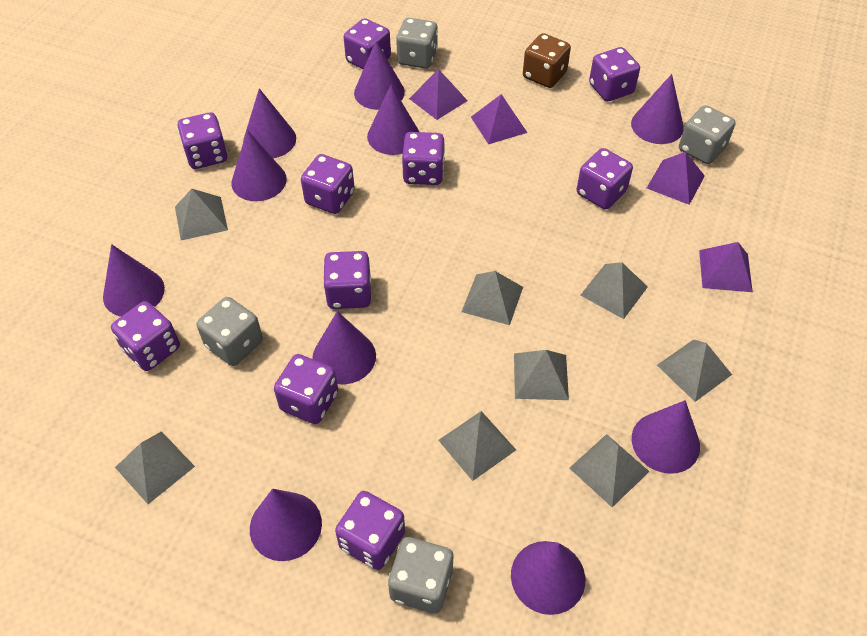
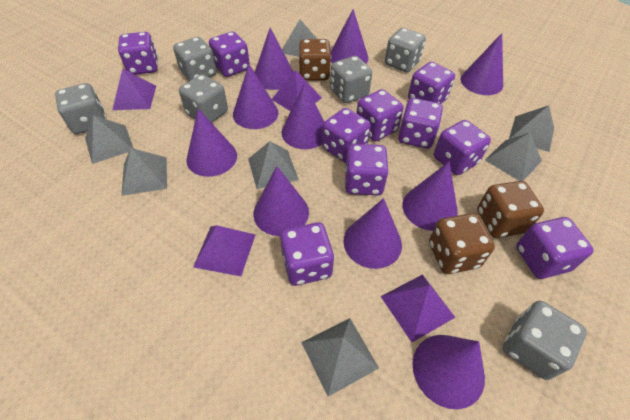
brown dice: 1 -> 3
grey dice: 4 -> 6
grey pyramid: 8 -> 7

